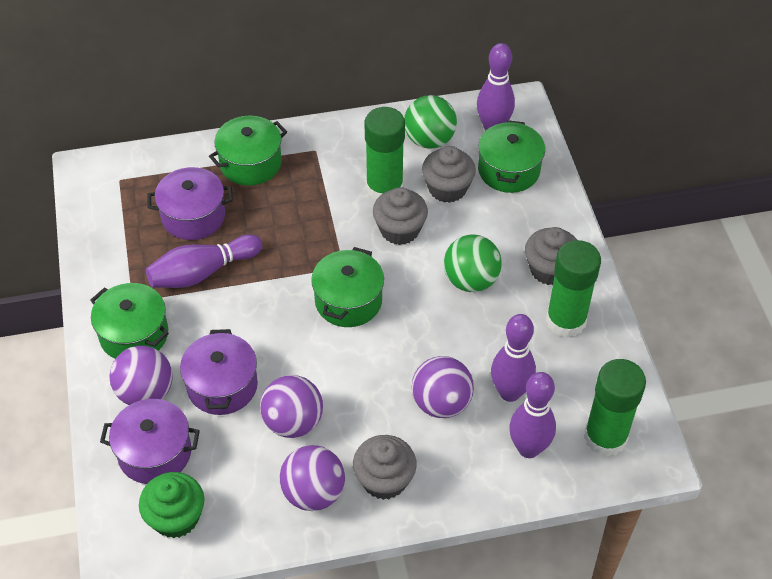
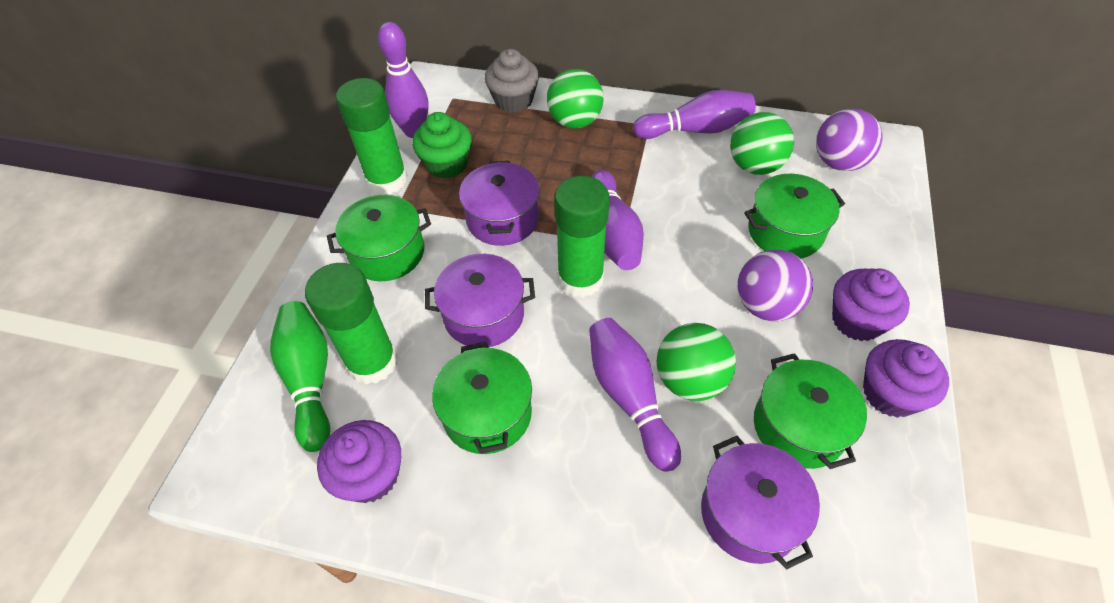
green ball: 2 -> 3
green bowling pin: 0 -> 1
grey cupcake: 4 -> 1
purple ball: 4 -> 2
purple cupcake: 0 -> 3

